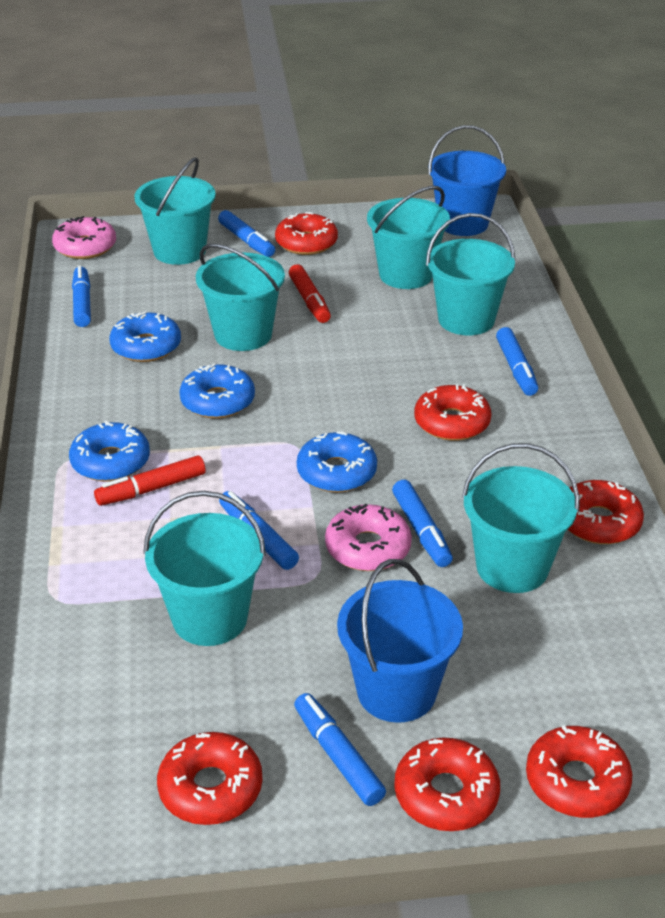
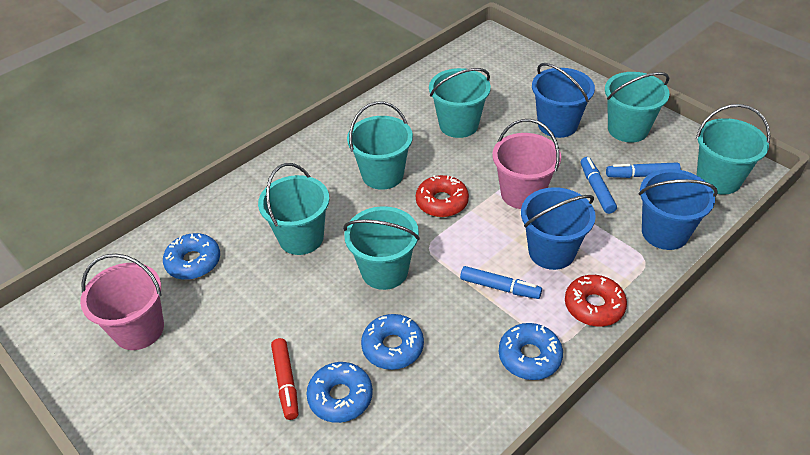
blue bucket: 2 -> 3
blue marker: 6 -> 3
pink bucket: 0 -> 2
pink donut: 2 -> 0
red donut: 6 -> 2
red marker: 2 -> 1

